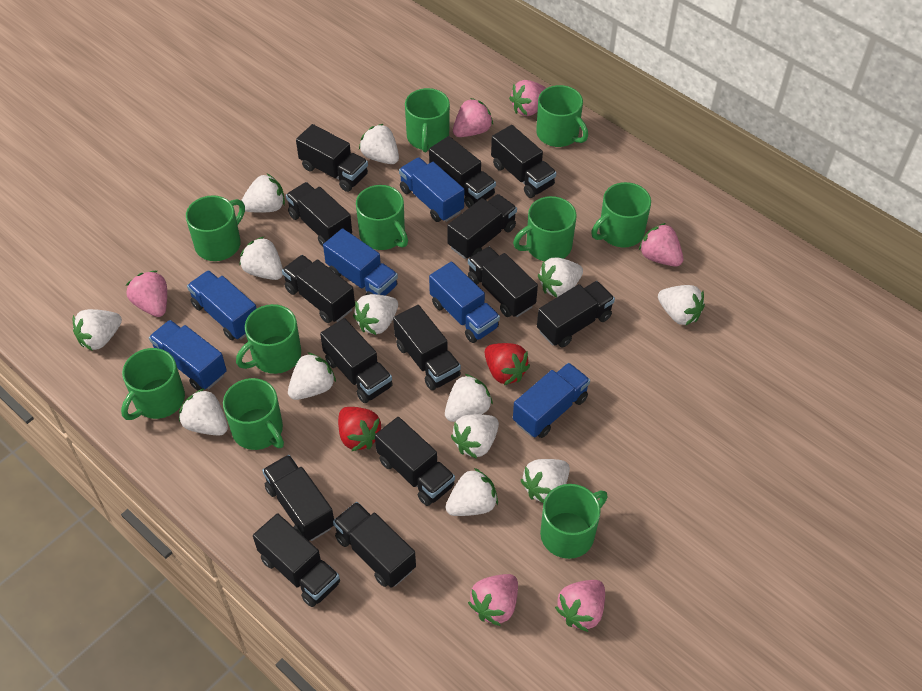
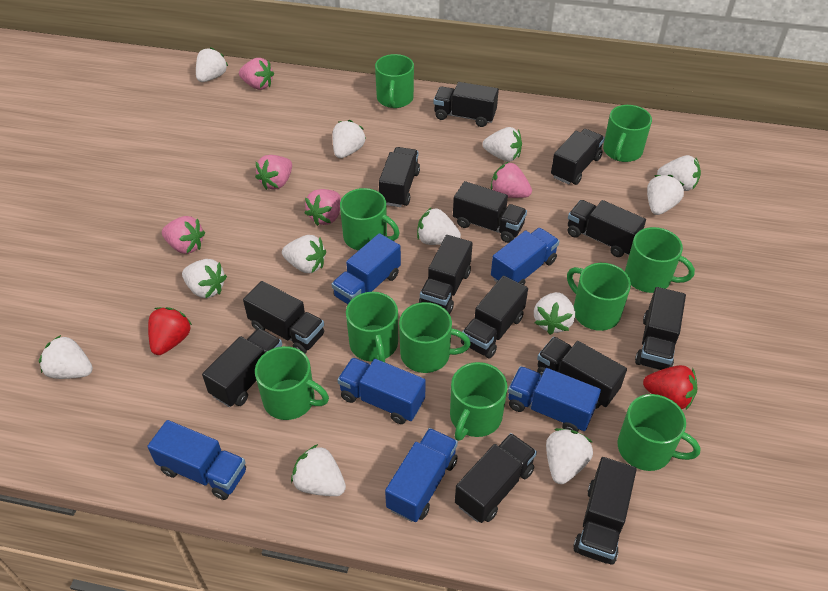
black truck: 14 -> 13
pink strawberry: 6 -> 5
white strawberry: 13 -> 12

